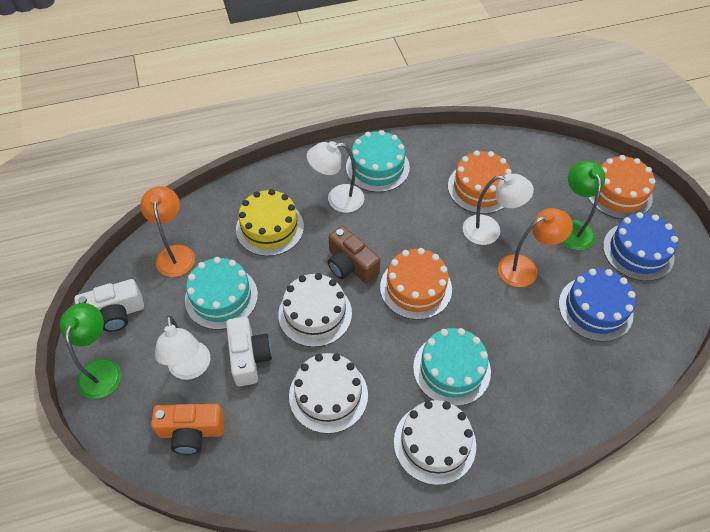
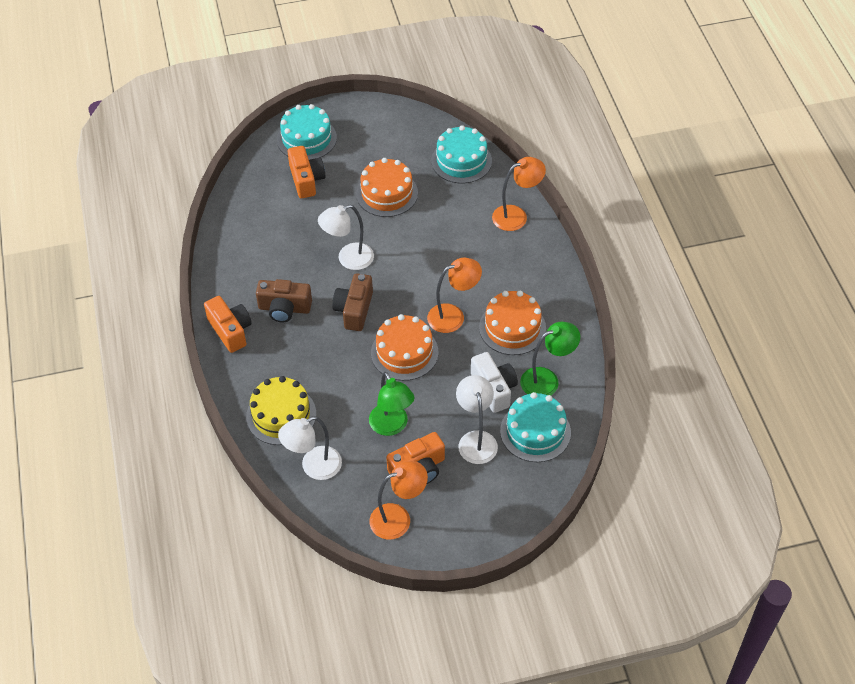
blue cake: 2 -> 0
brown camera: 1 -> 2
orange camera: 1 -> 3
orange lamp: 2 -> 3
white cake: 3 -> 0
white camera: 2 -> 1

